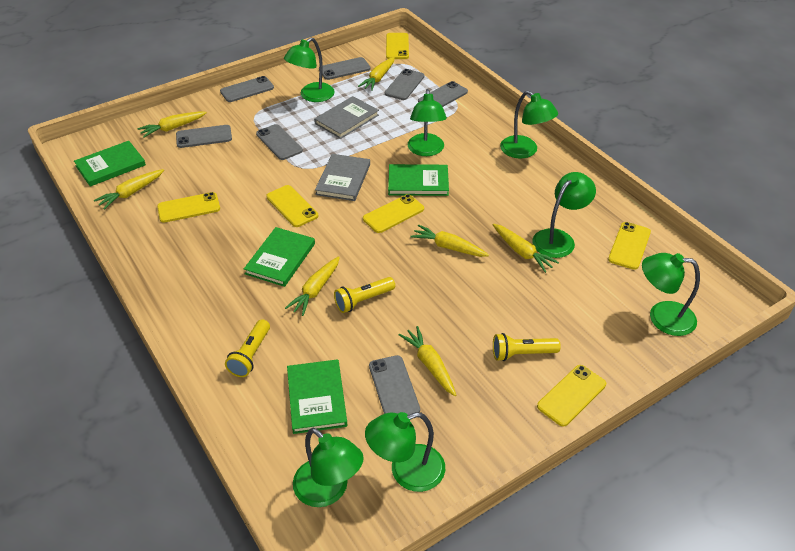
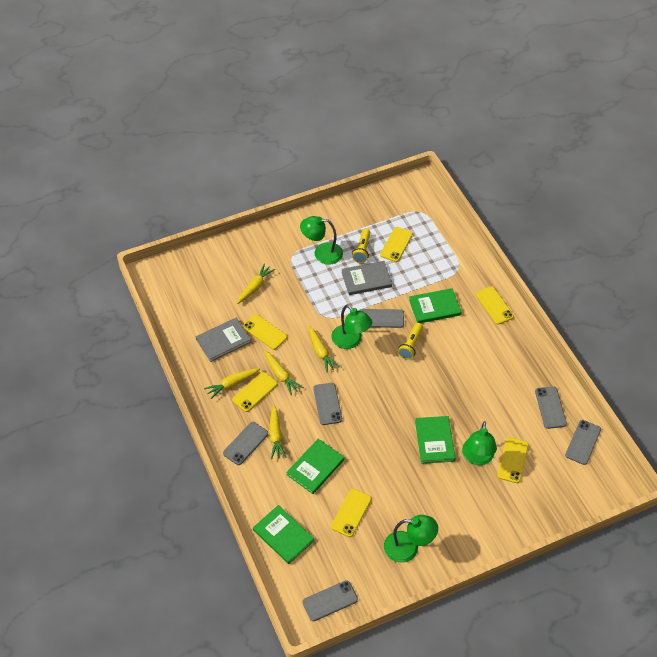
green lamp: 7 -> 4
grey phone: 7 -> 6
yellow carrot: 7 -> 5
yellow flashlight: 3 -> 2

